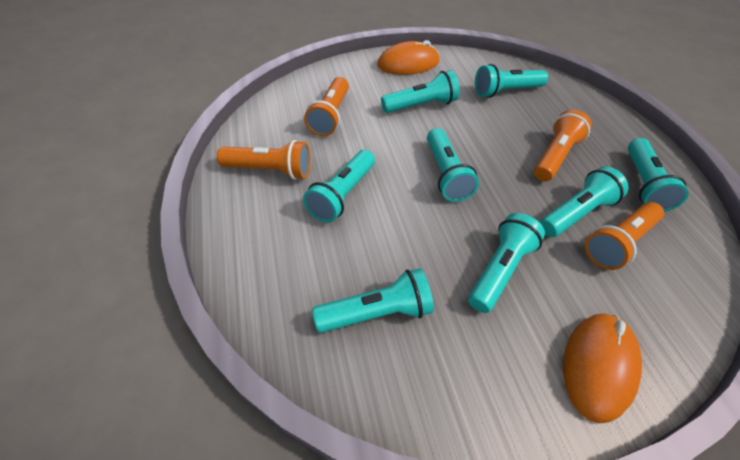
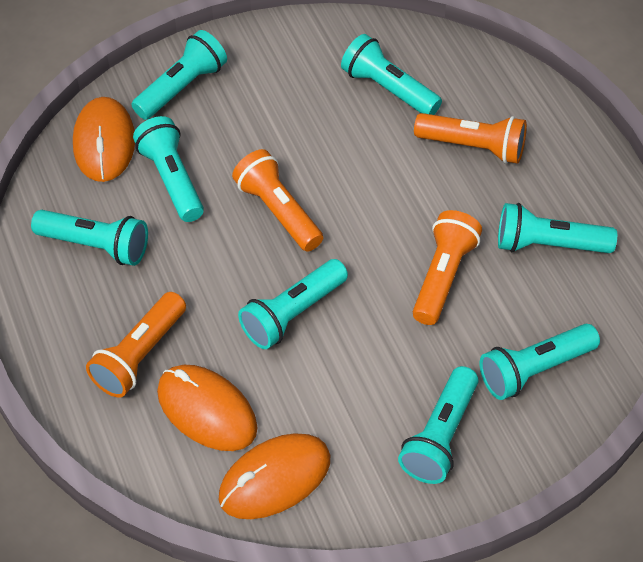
orange mouse: 2 -> 3

